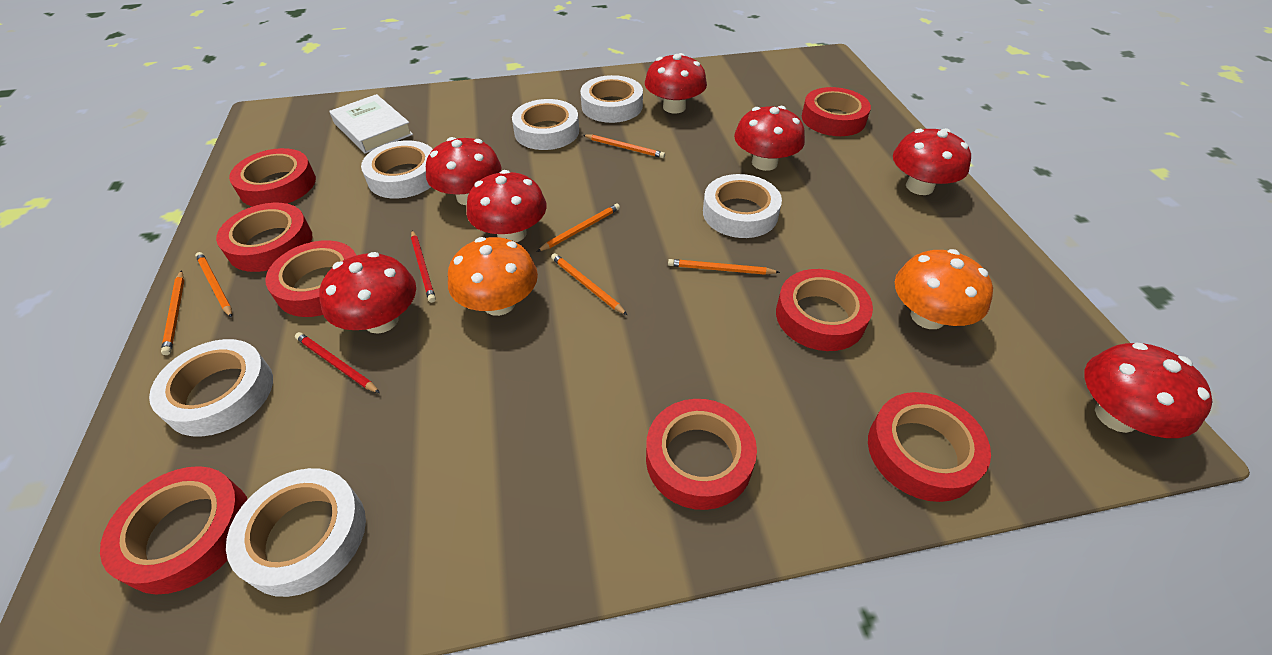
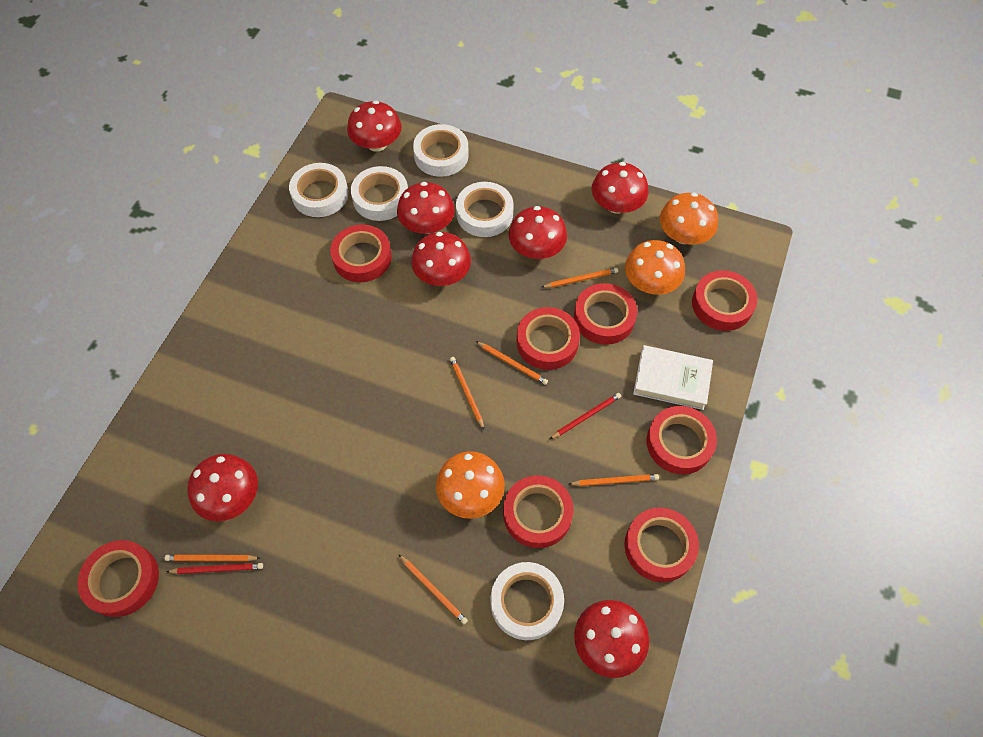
orange mushroom: 2 -> 3
white tape: 6 -> 5

